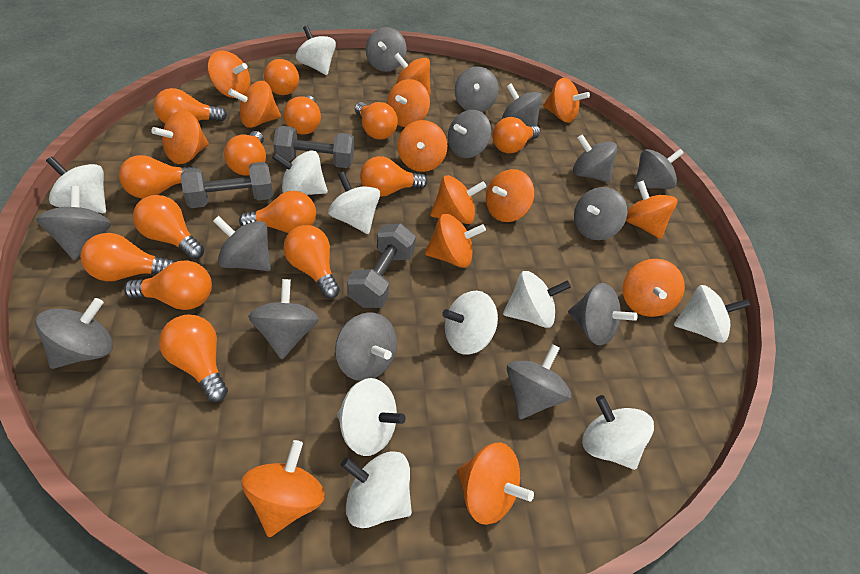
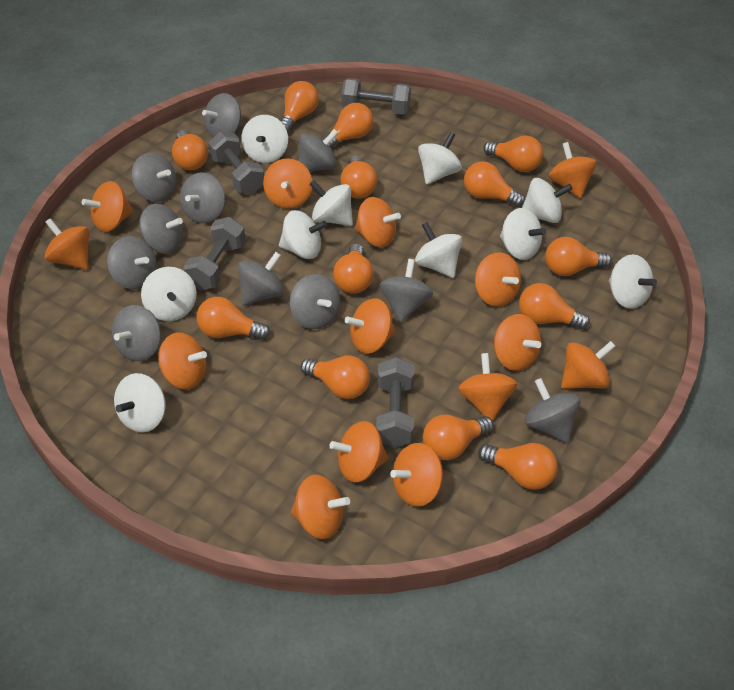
grey dumbbell: 3 -> 4
grey spinning top: 14 -> 11
orange light bulb: 14 -> 13

